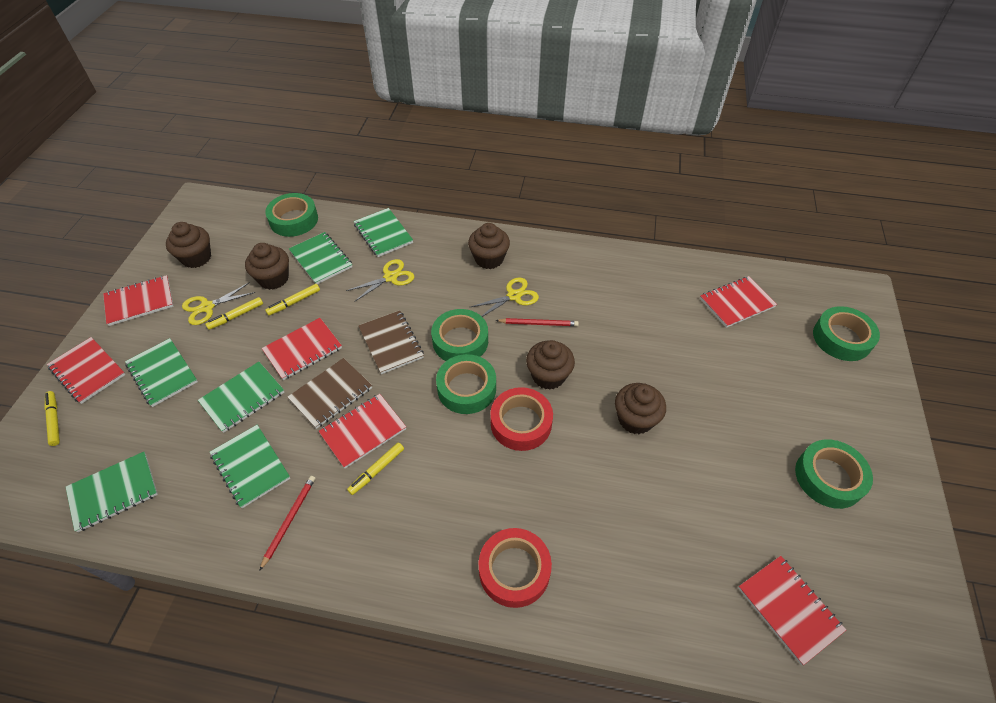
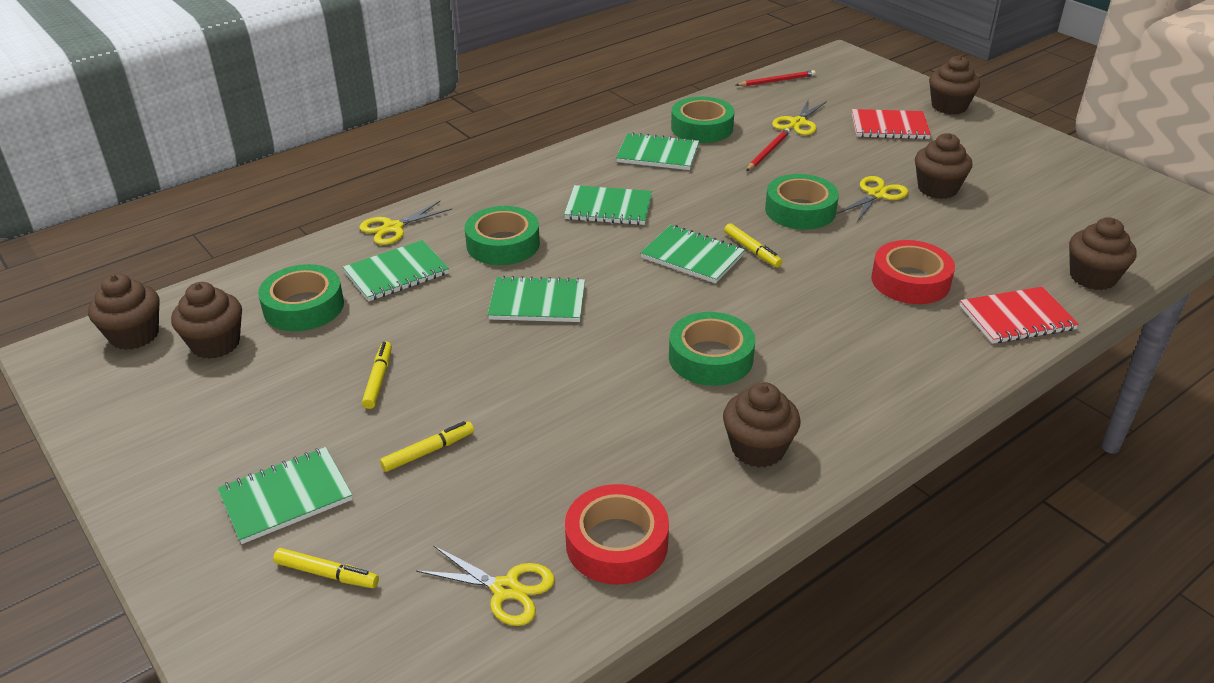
brown cupcake: 5 -> 6
brown notebook: 2 -> 0
red notebook: 6 -> 2
yellow scissors: 3 -> 4

